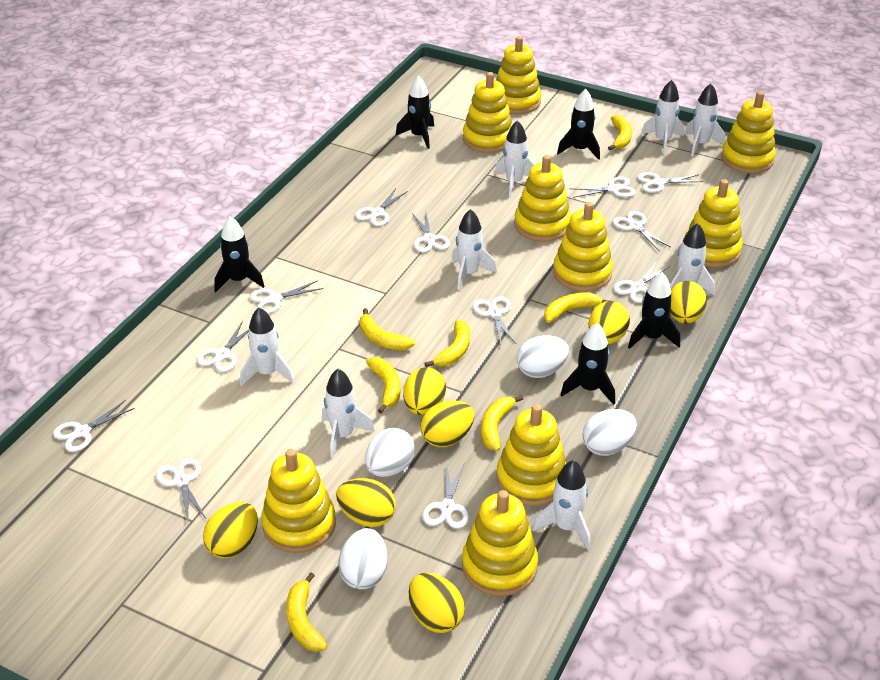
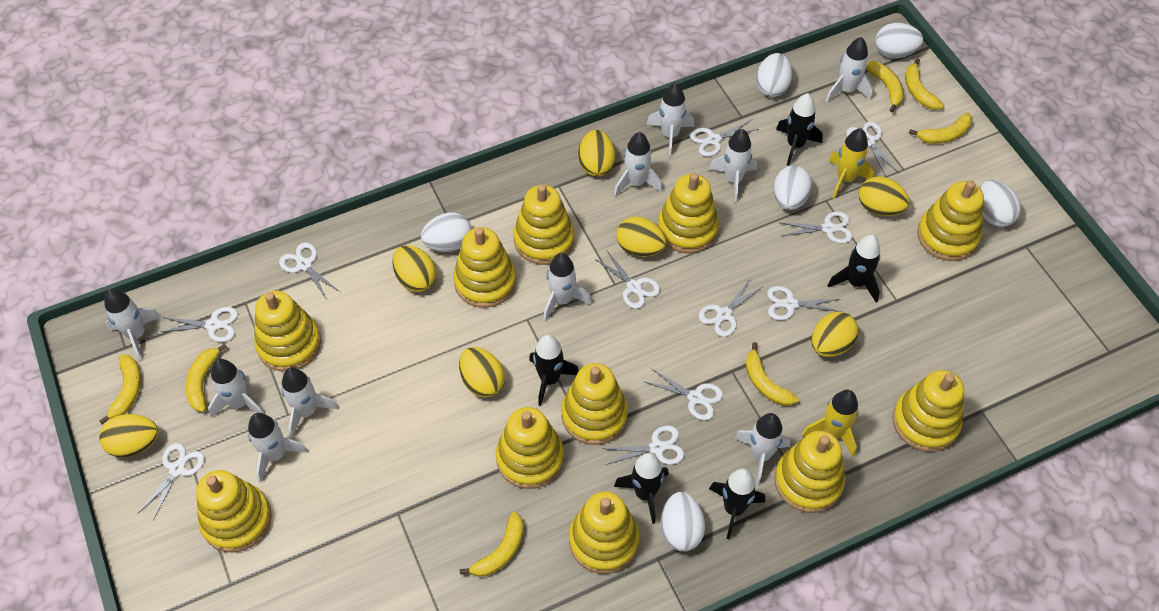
white egg: 4 -> 6
white rocket: 8 -> 10
white scissors: 12 -> 11
yellow rocket: 0 -> 2
yellow stacking toy: 9 -> 11

